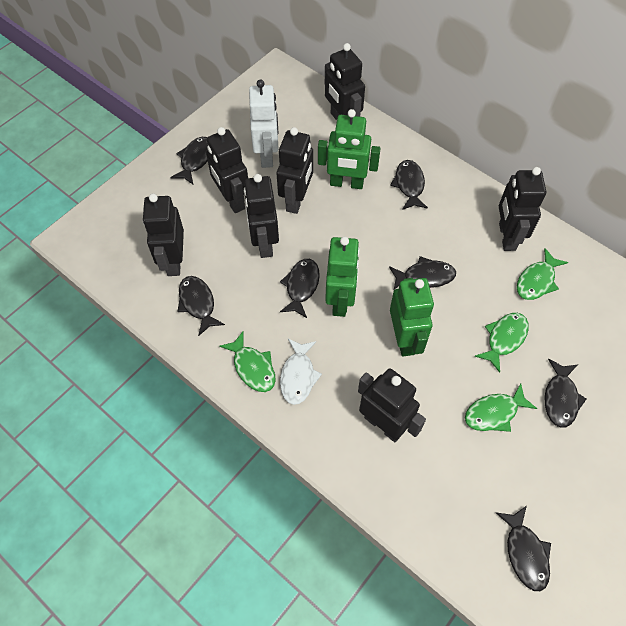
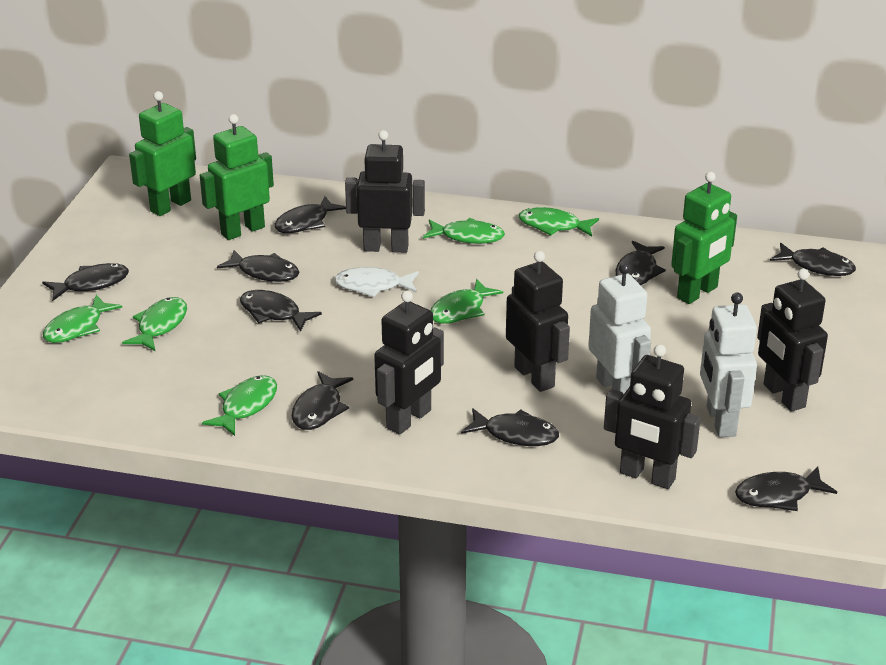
black fish: 7 -> 9
black robot: 7 -> 5
green fish: 4 -> 6
white robot: 1 -> 2

